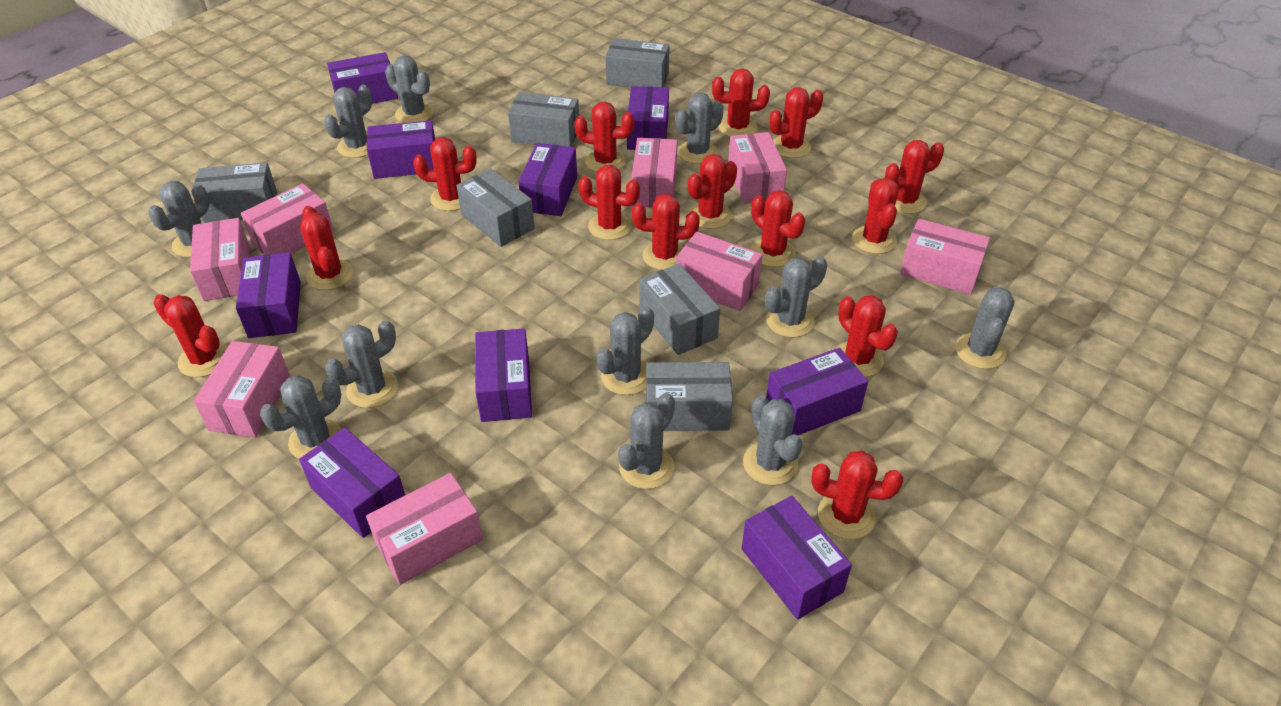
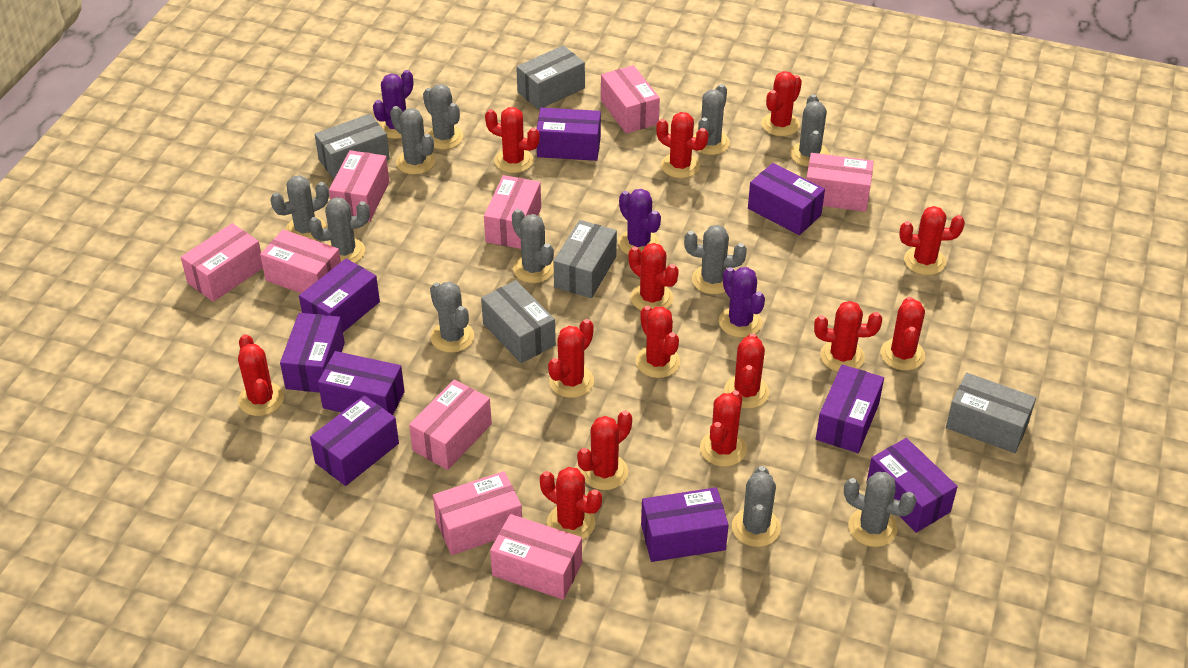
grey box: 6 -> 5
pink box: 8 -> 9
purple cactus: 0 -> 3

